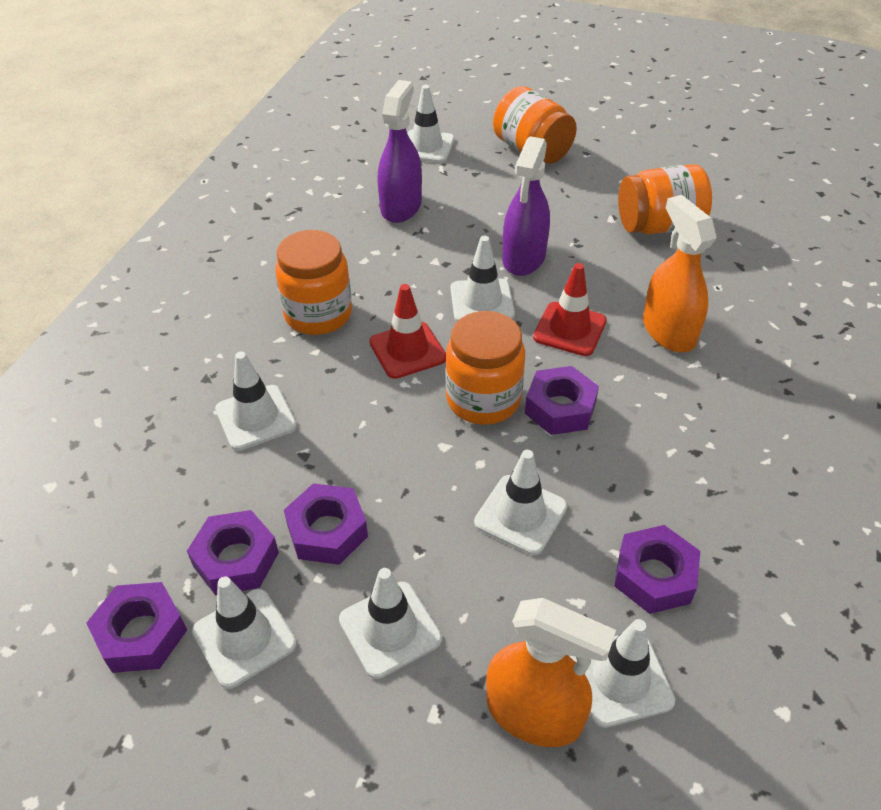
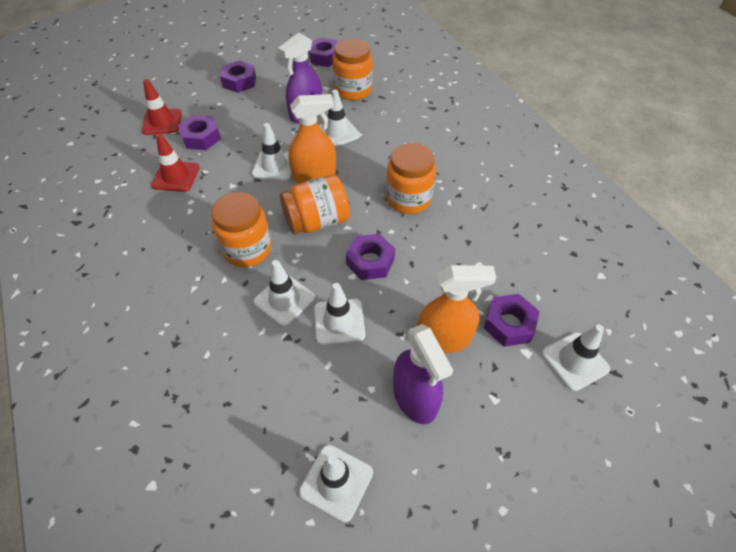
white traffic cone: 7 -> 6

